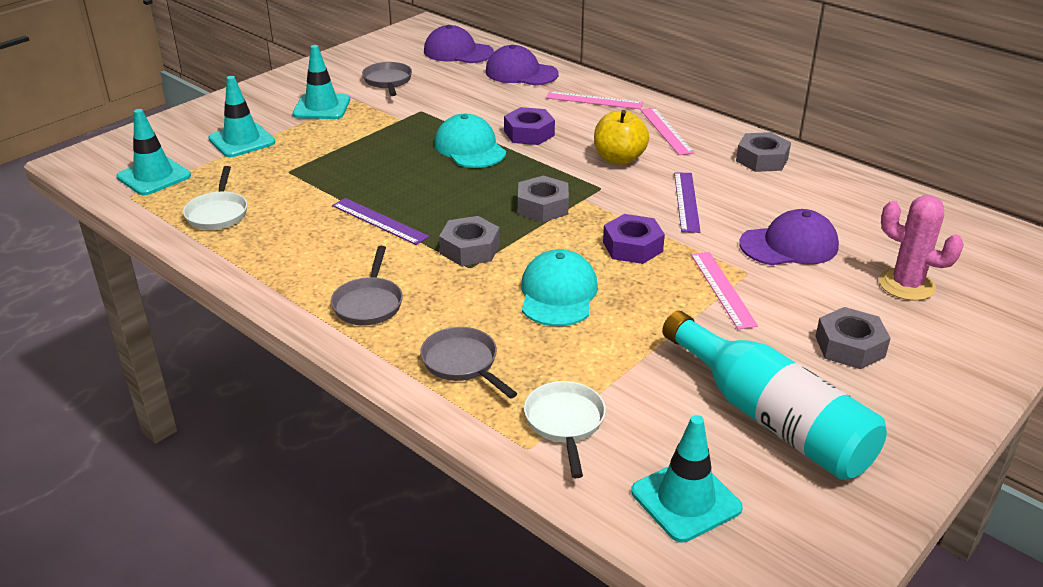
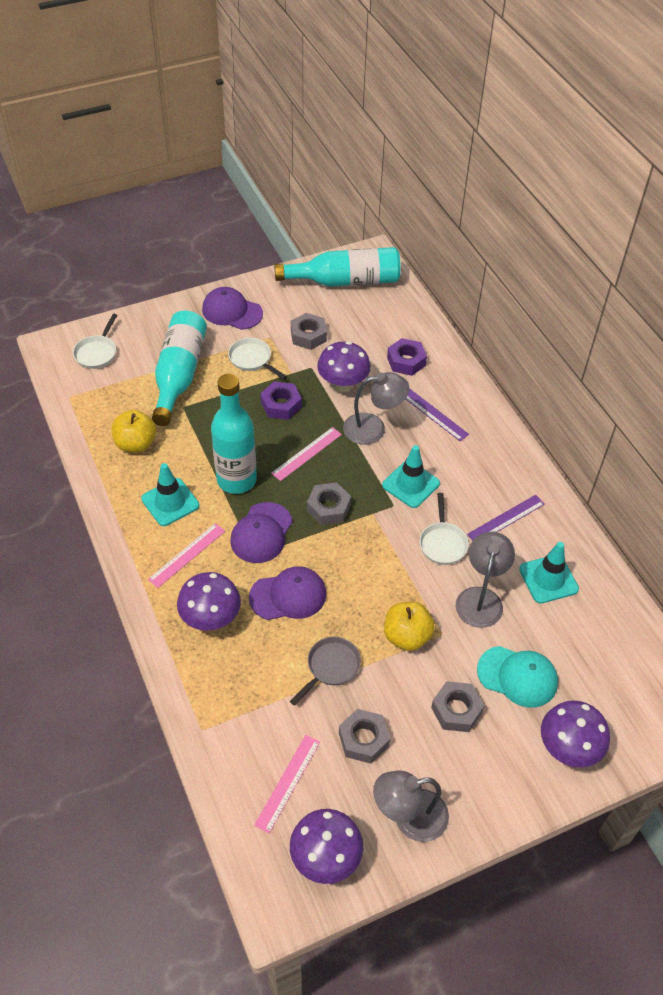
grey lamp: 0 -> 3
grey pan: 3 -> 1
pink cactus: 1 -> 0
purple mushroom: 0 -> 4
turquoise bottle: 1 -> 3
turquoise cap: 2 -> 1
turquoise traffic cone: 4 -> 3
white pan: 2 -> 3
yellow apple: 1 -> 2

